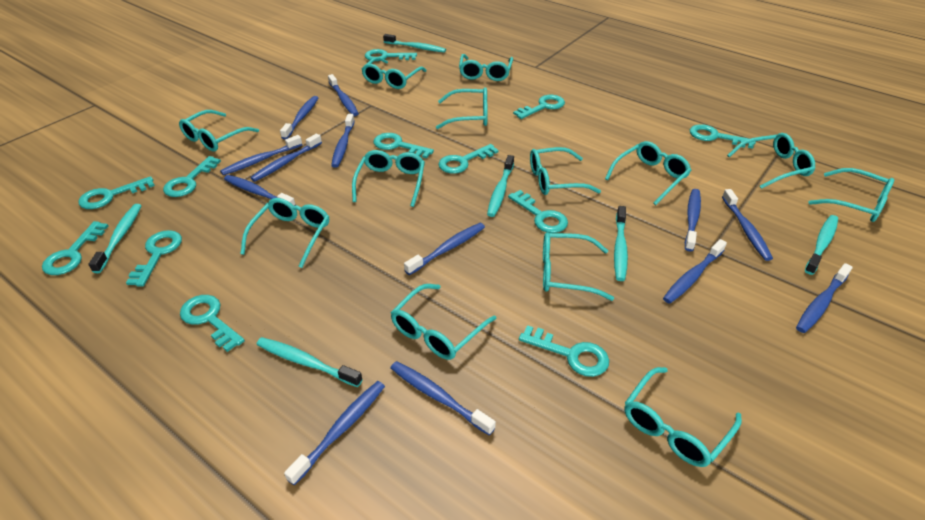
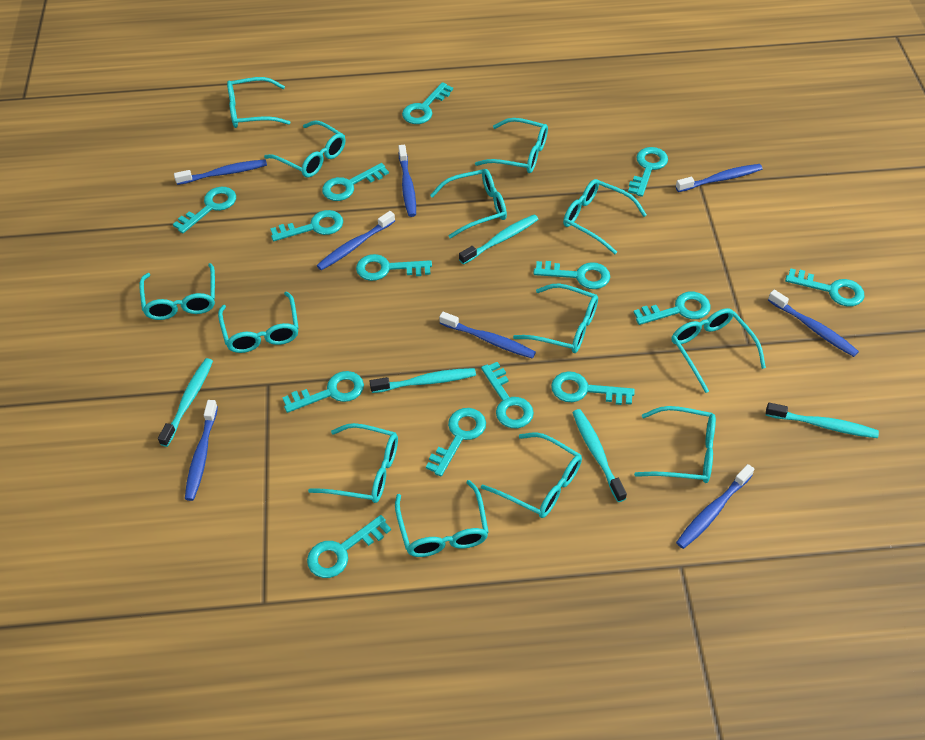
blue toothbrush: 13 -> 8
turquoise key: 12 -> 14
turquoise toothbrush: 6 -> 5

